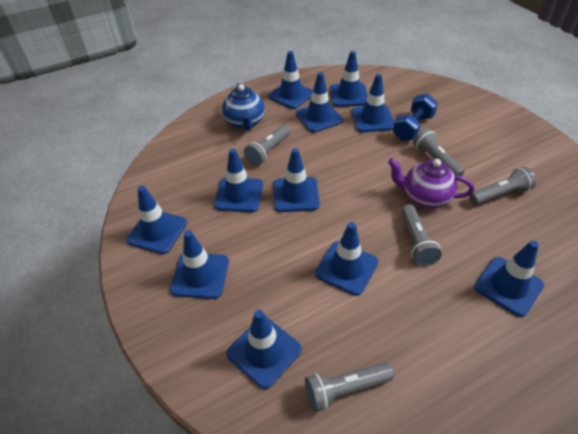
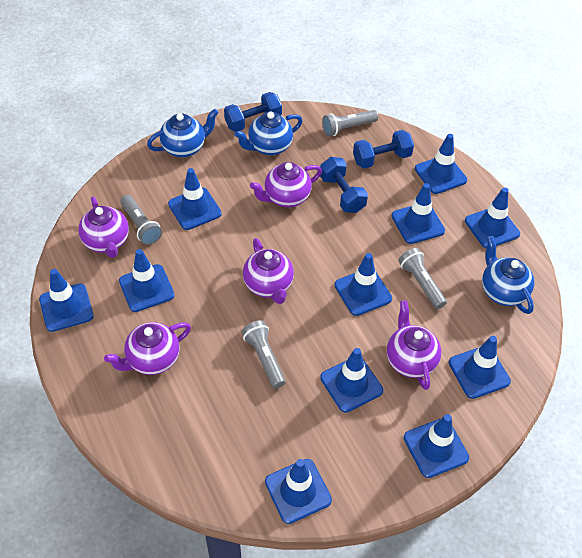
blue dumbbell: 1 -> 3
blue teapot: 1 -> 3
grey flashlight: 5 -> 4
purple teapot: 1 -> 5

